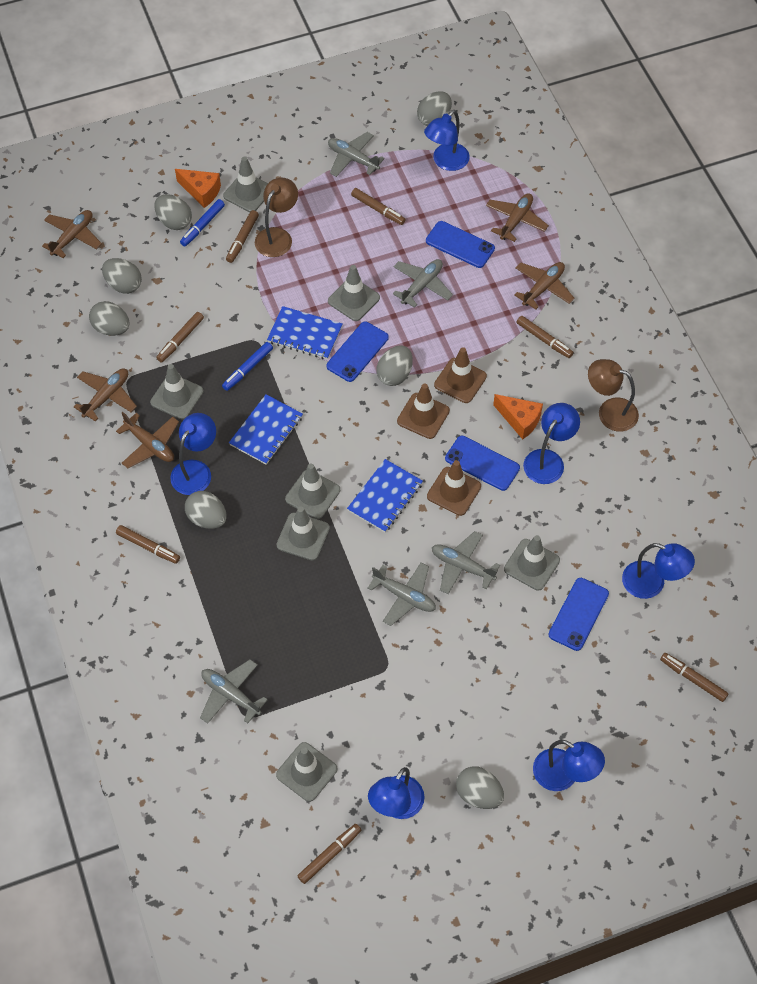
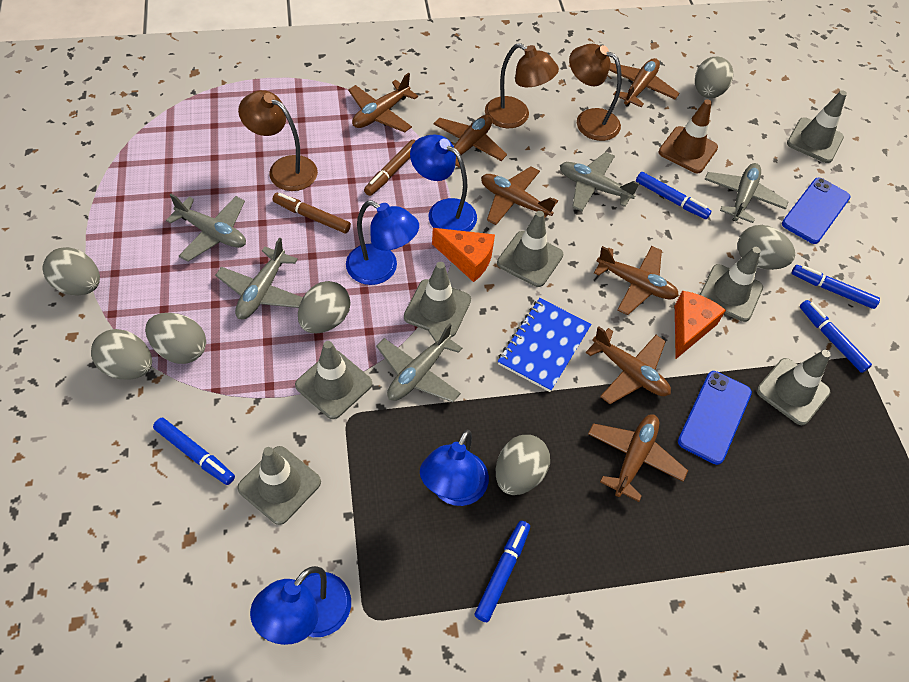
blue lamp: 6 -> 4
blue marker: 2 -> 5
blue notebook: 3 -> 1
blue phone: 4 -> 2
brown lamp: 2 -> 3
brown marker: 7 -> 2
brown plane: 5 -> 7
brown traffic cone: 3 -> 1

